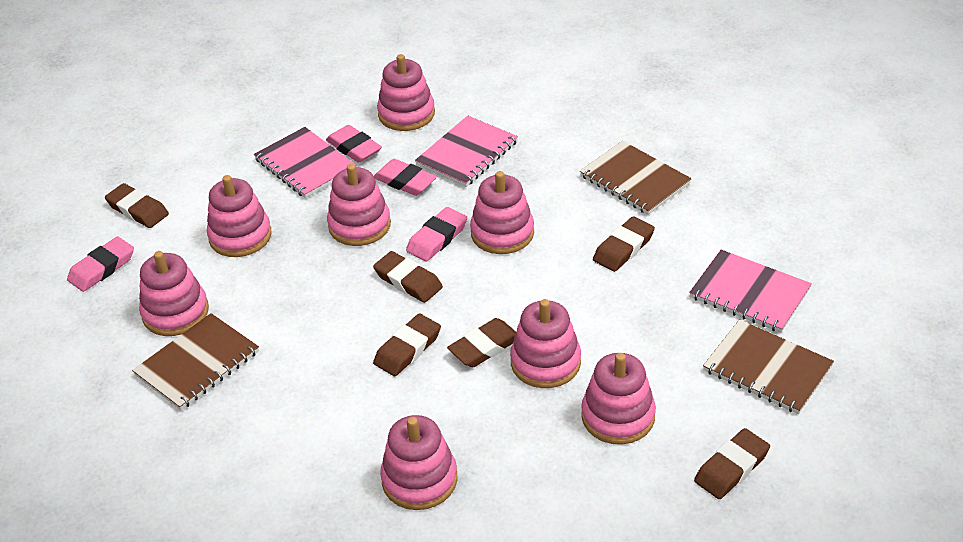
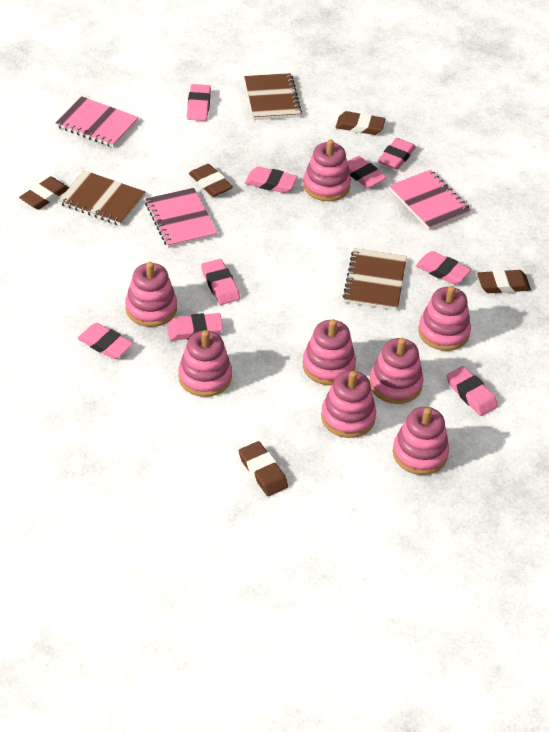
brown eraser: 6 -> 5
pink eraser: 4 -> 9

